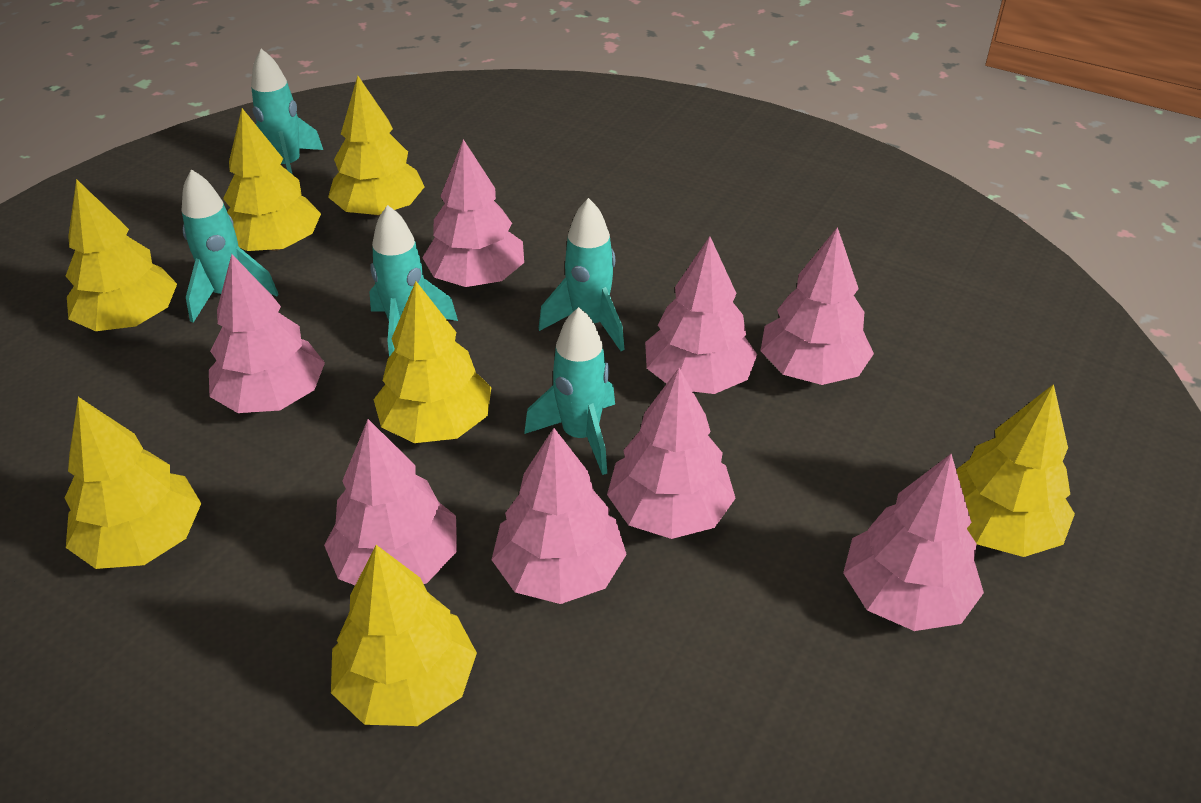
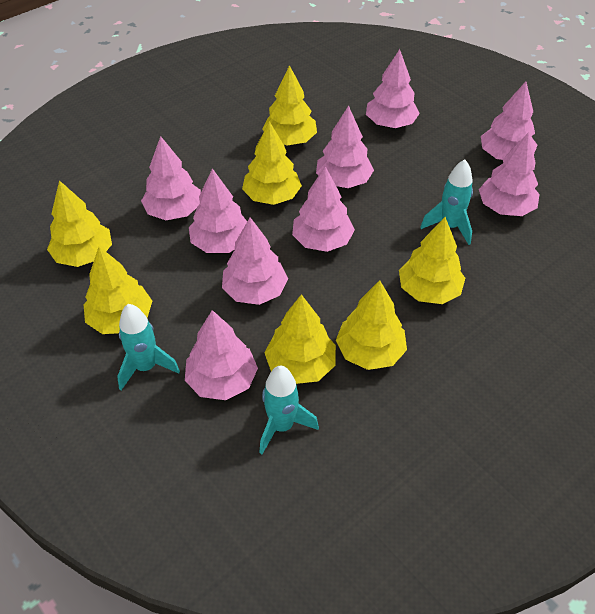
pink tree: 8 -> 9
turquoise rocket: 5 -> 3

